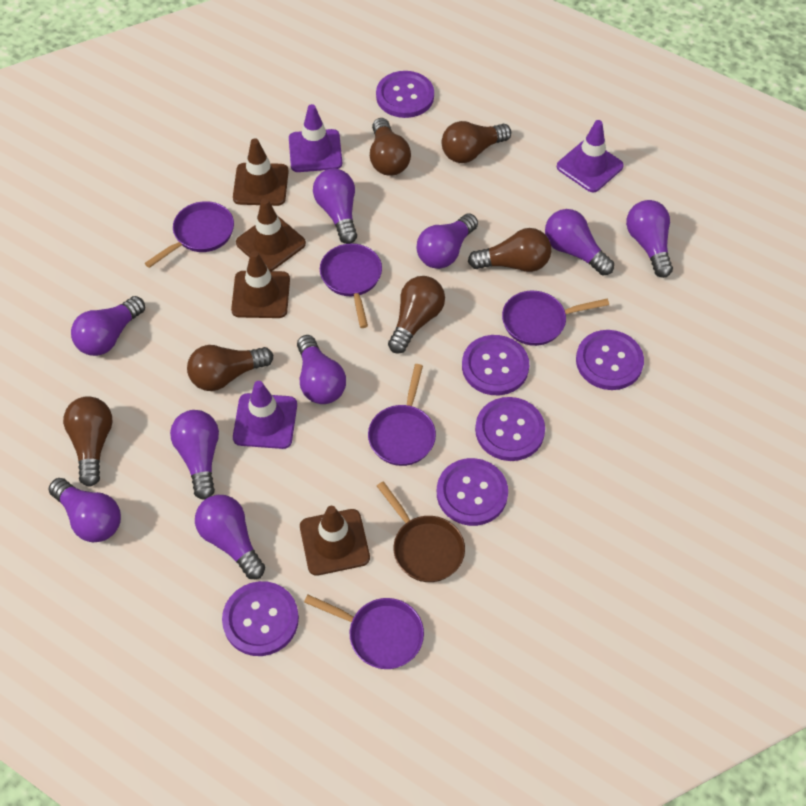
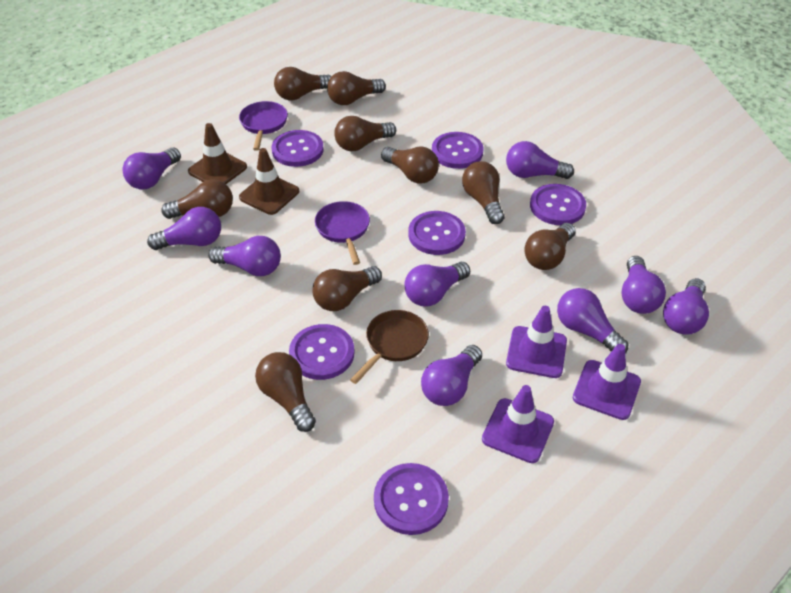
brown light bulb: 6 -> 9
brown traffic cone: 4 -> 2
purple pan: 5 -> 2

